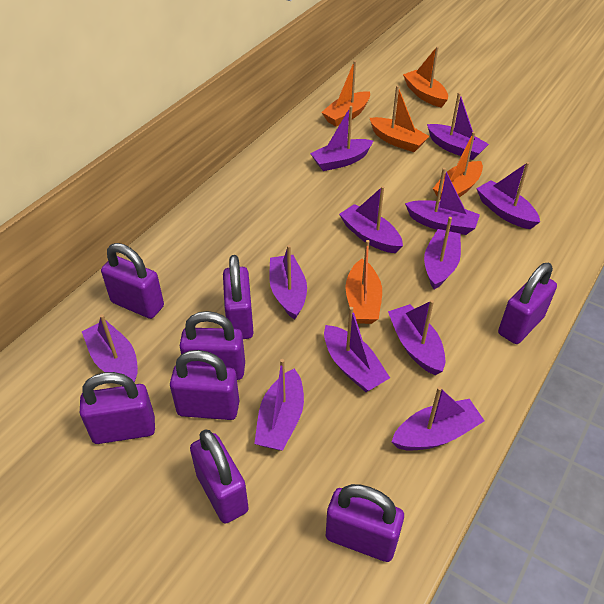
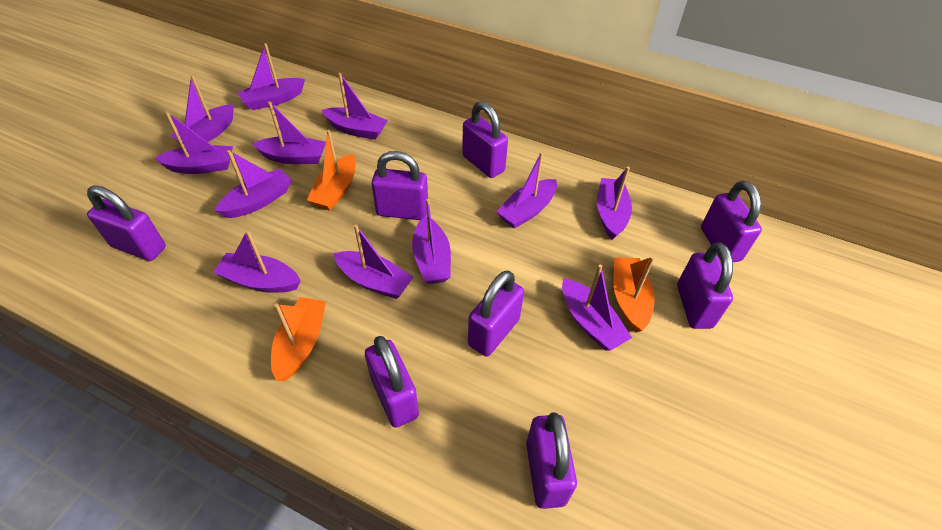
orange boat: 5 -> 3

